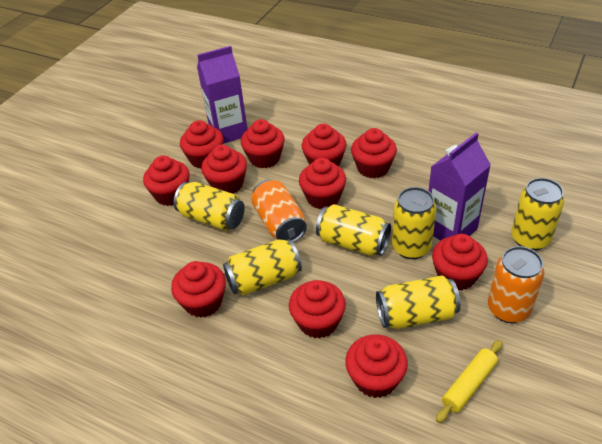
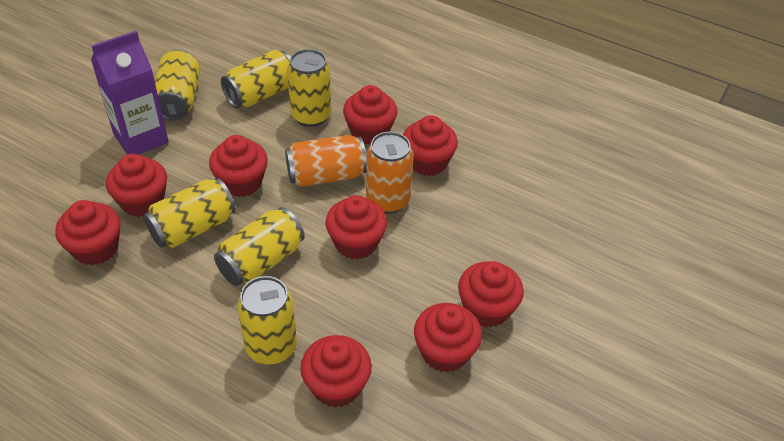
purple carton: 2 -> 1
red cupcake: 11 -> 9
yellow rolling pin: 1 -> 0

